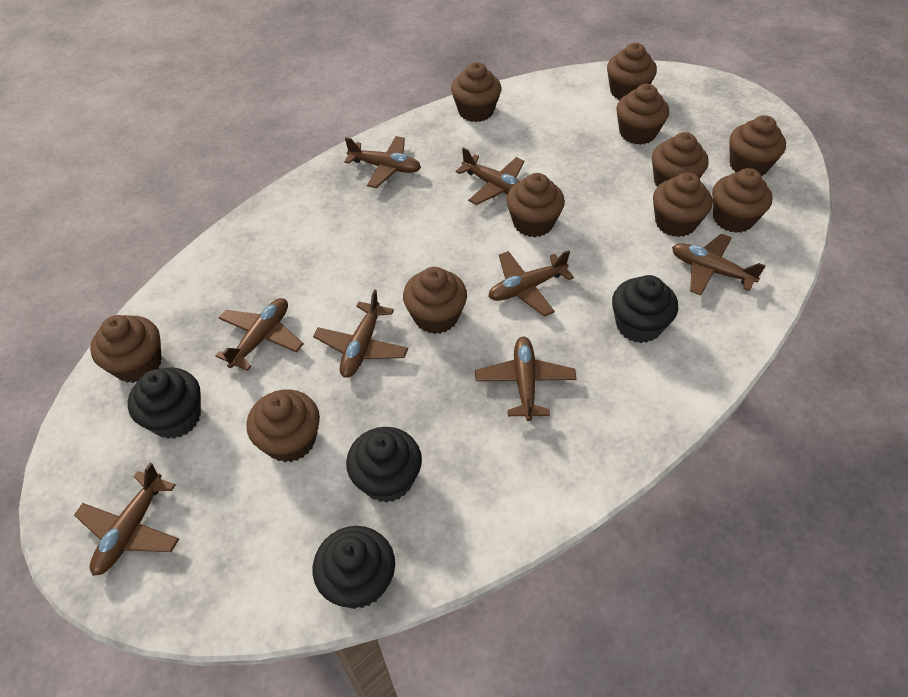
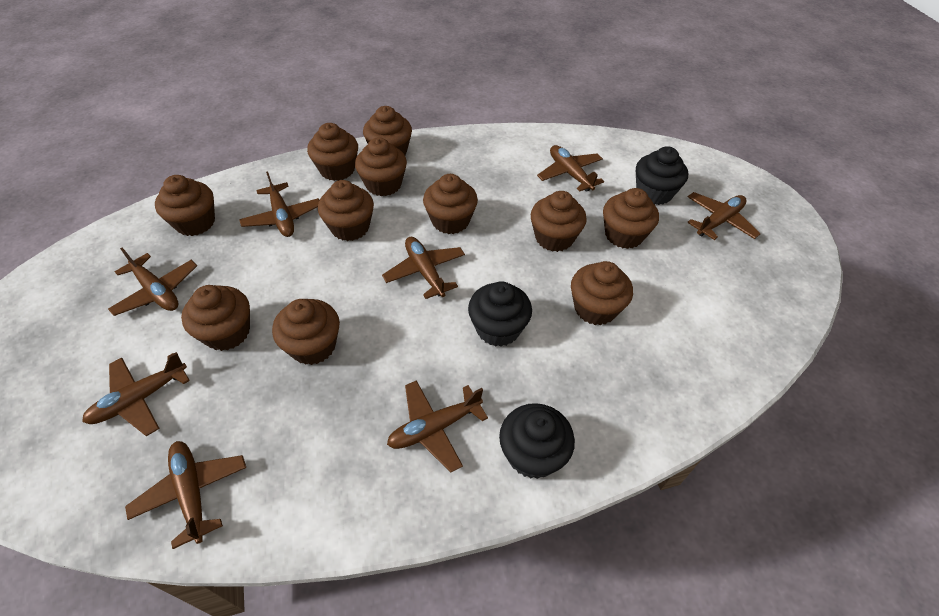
black cupcake: 4 -> 3

